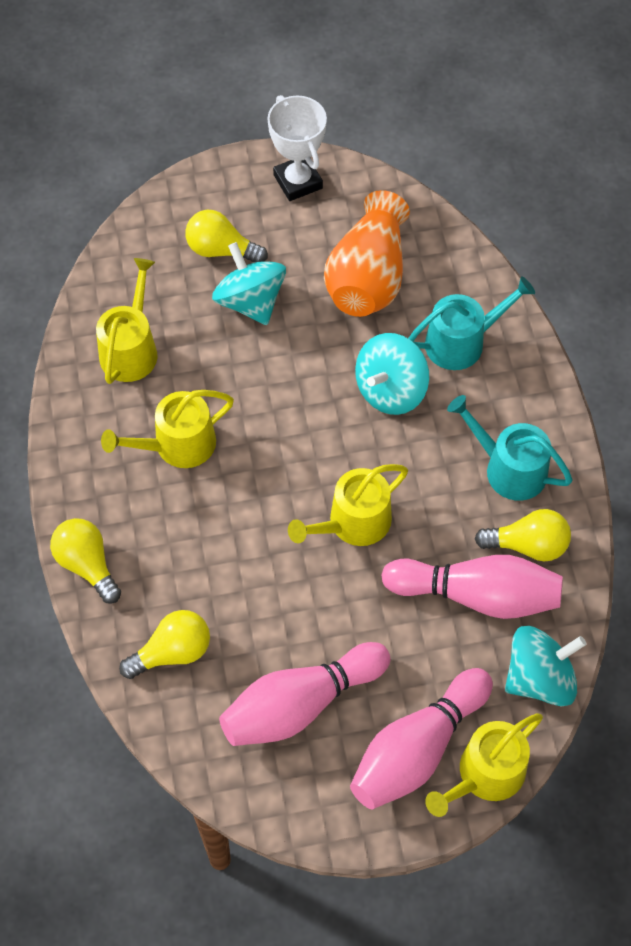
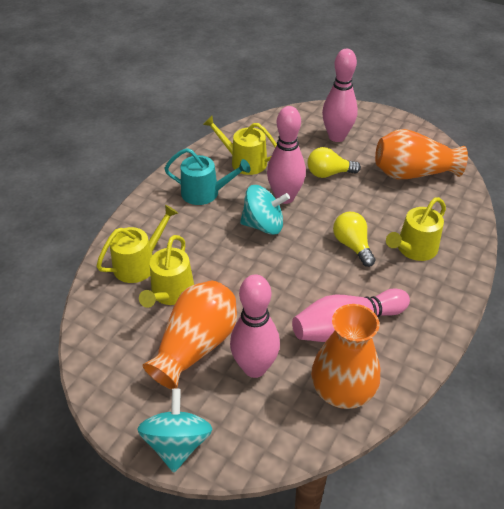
orange vase: 1 -> 3
pink bowling pin: 3 -> 4
turquoise spinning top: 3 -> 2
turquoise watering can: 2 -> 1
white trophy: 1 -> 0
yellow light bulb: 4 -> 2

